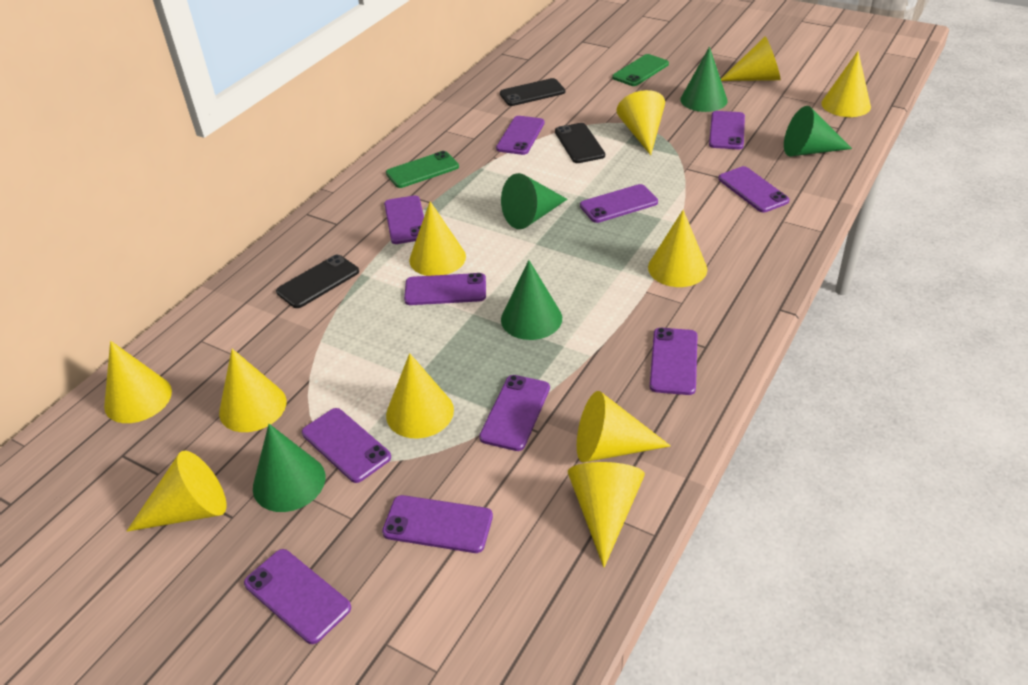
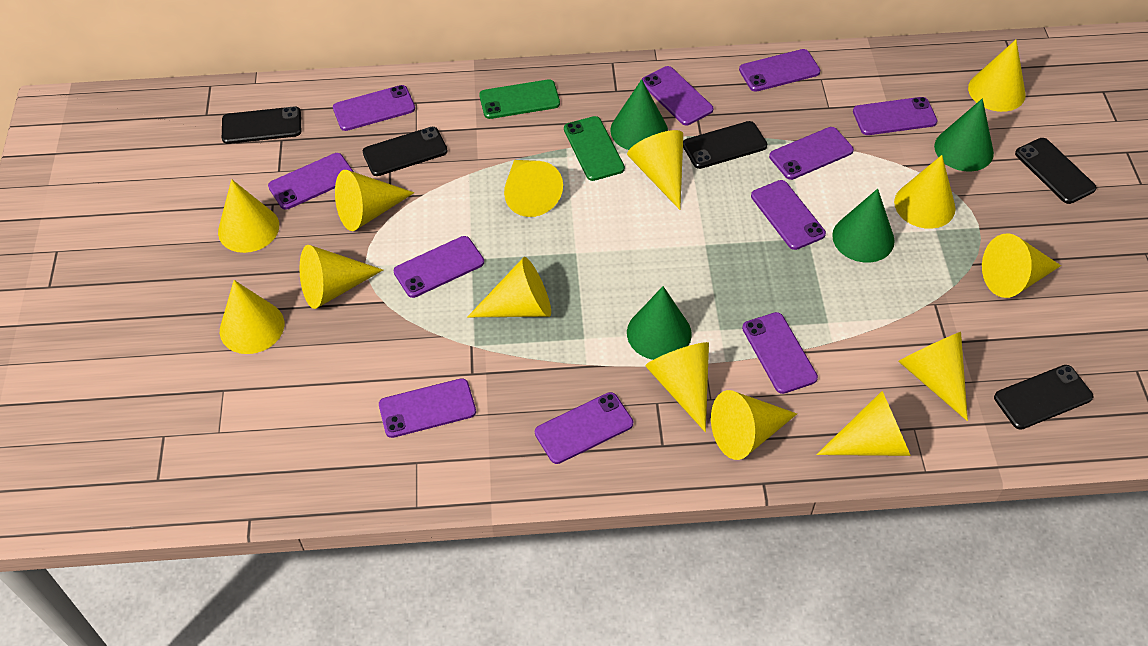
black phone: 3 -> 5
green cone: 5 -> 4
yellow cone: 11 -> 14

